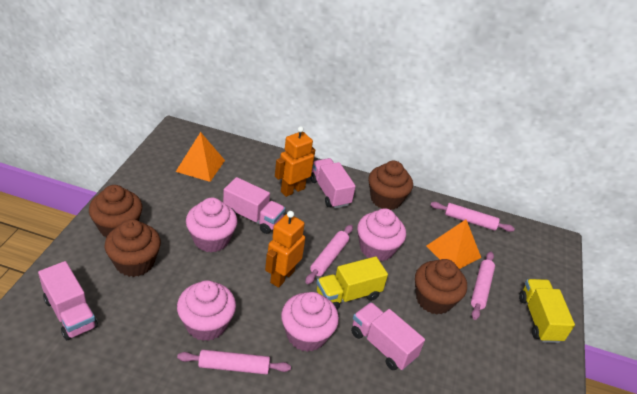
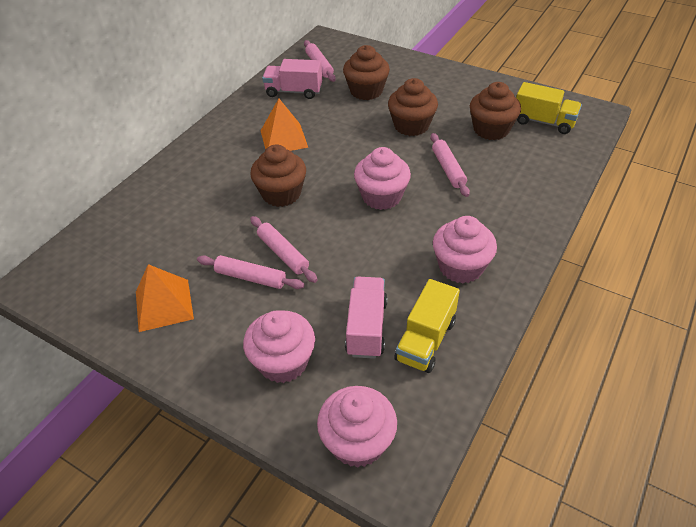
orange robot: 2 -> 0
pink truck: 4 -> 2

